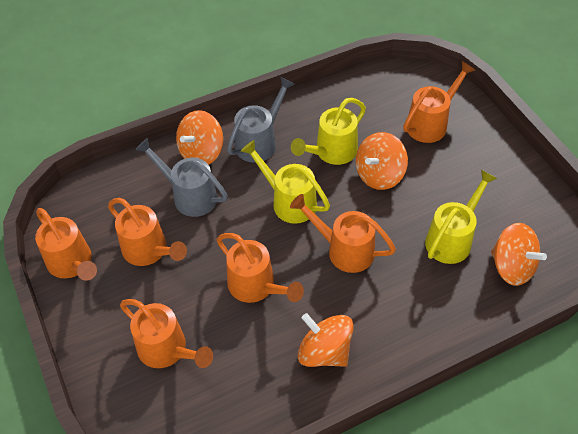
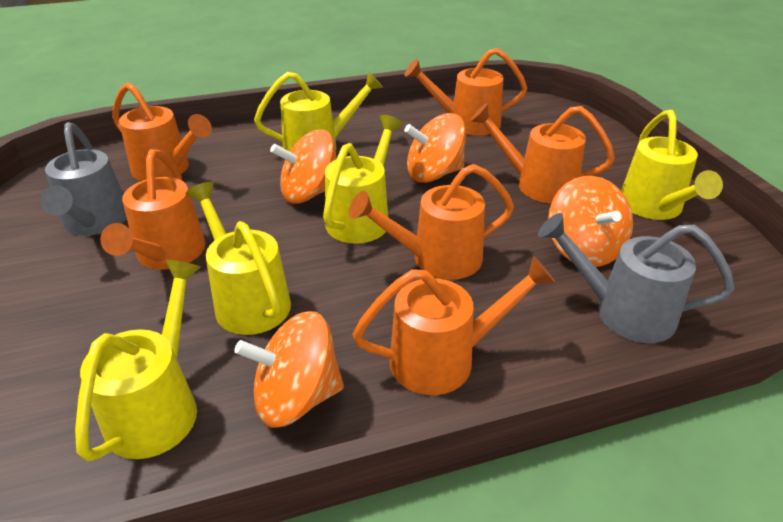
yellow watering can: 3 -> 5

